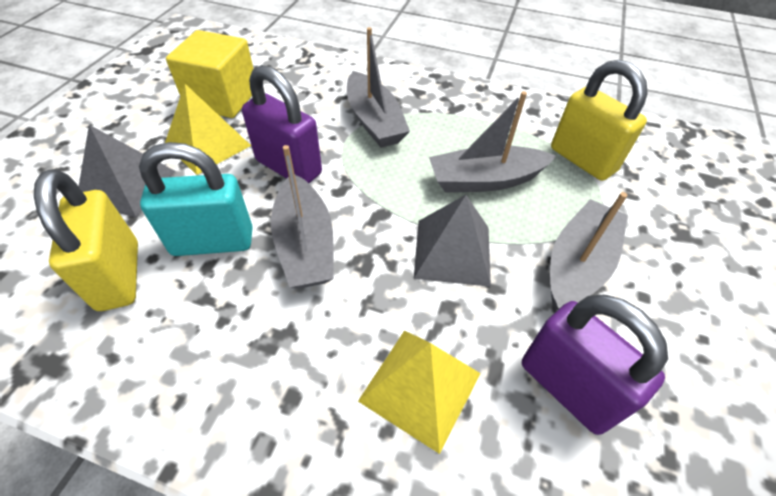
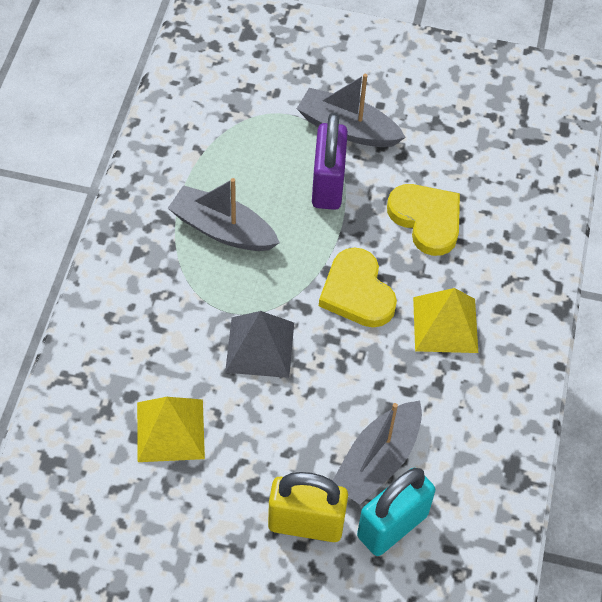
grey boat: 4 -> 3
grey pyramid: 2 -> 1
purple padlock: 2 -> 1
yellow cube: 1 -> 0
yellow heart: 0 -> 2
yellow padlock: 2 -> 1

